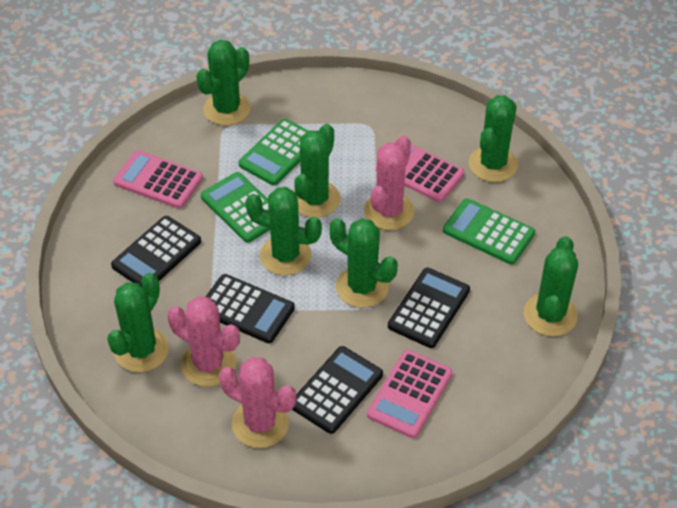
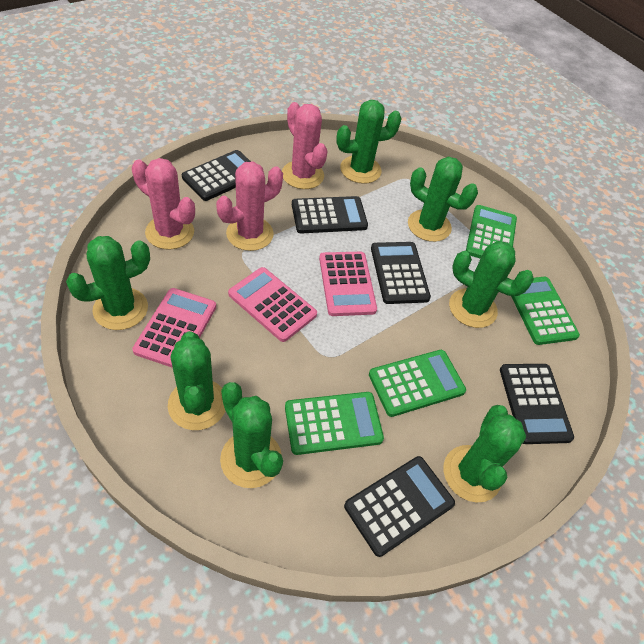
black calculator: 4 -> 5
green calculator: 3 -> 4

